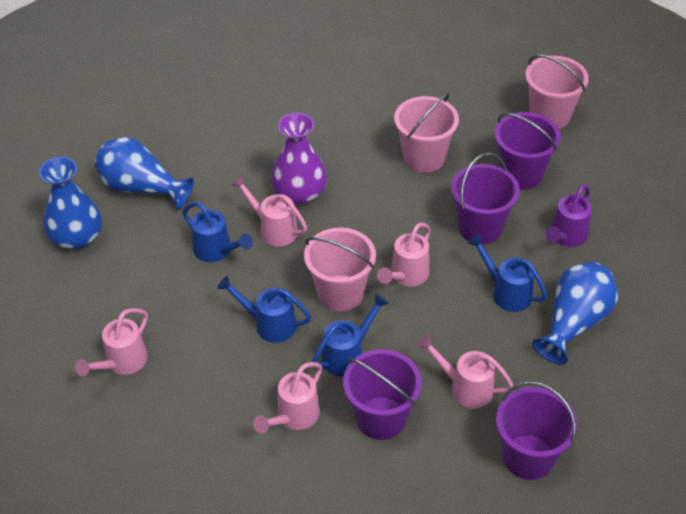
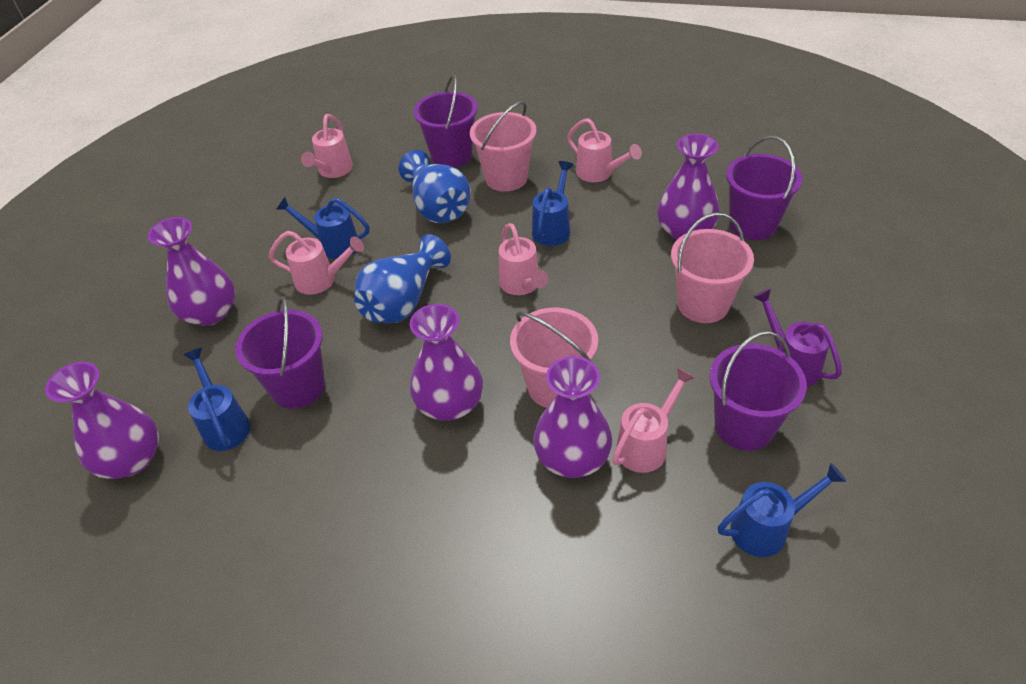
blue vase: 3 -> 2
purple vase: 1 -> 5

